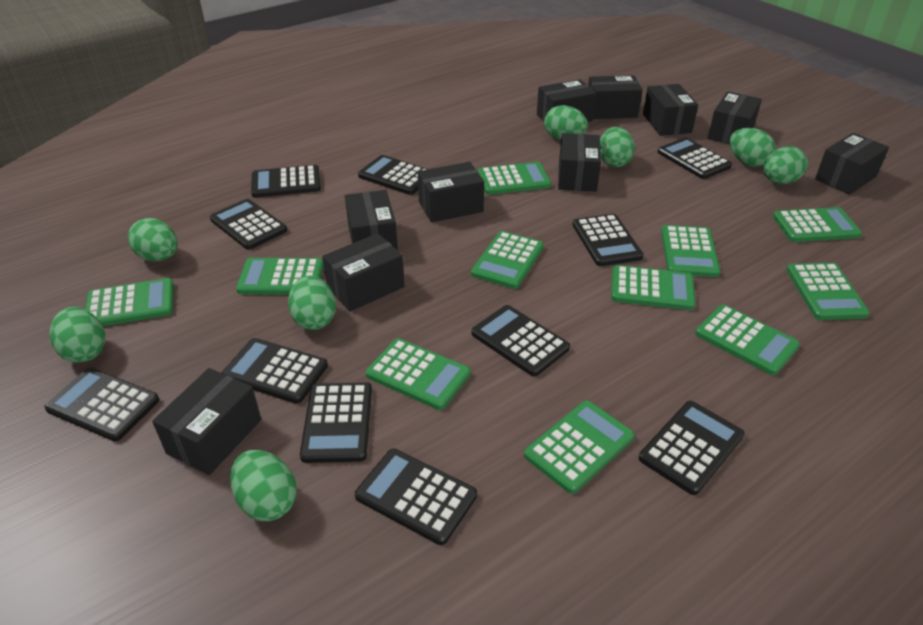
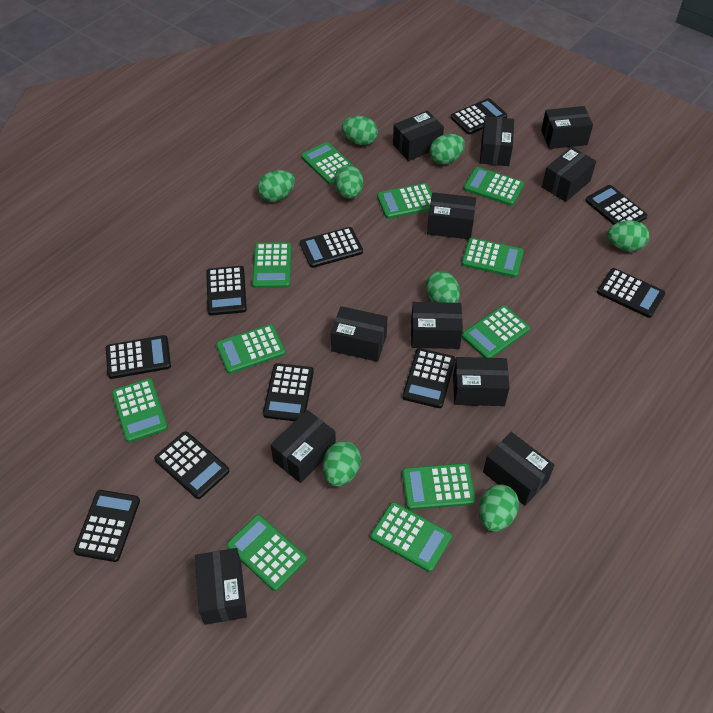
black box: 10 -> 11
black calculator: 11 -> 10

